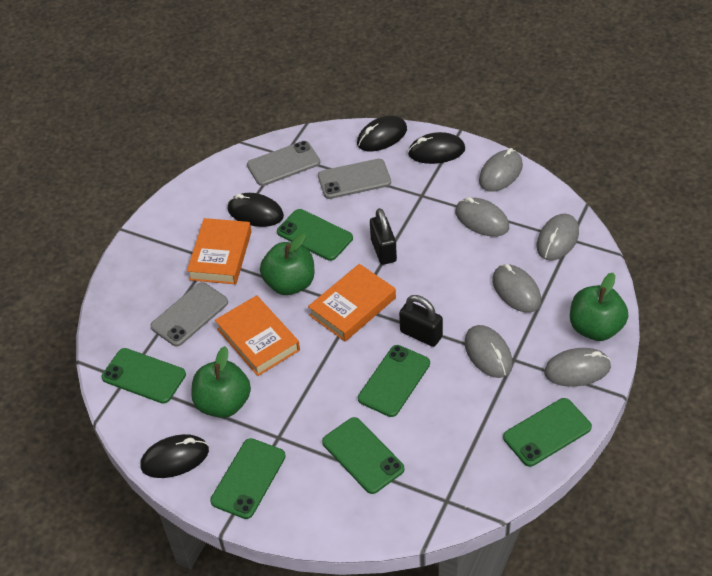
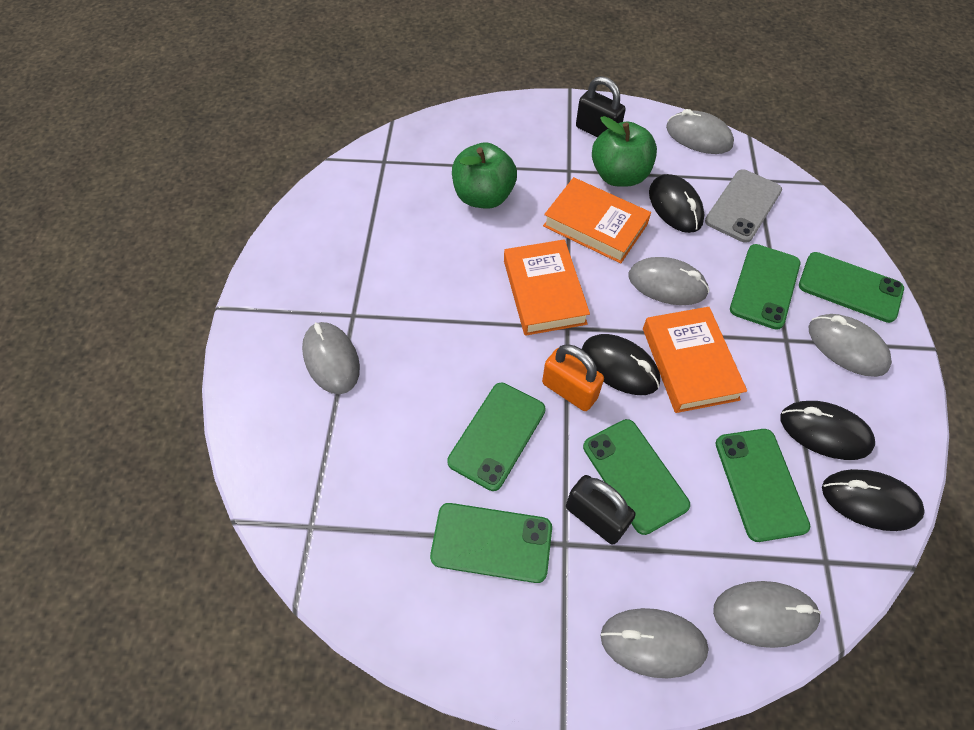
green apple: 3 -> 2
grey phone: 3 -> 1
orange padlock: 0 -> 1

